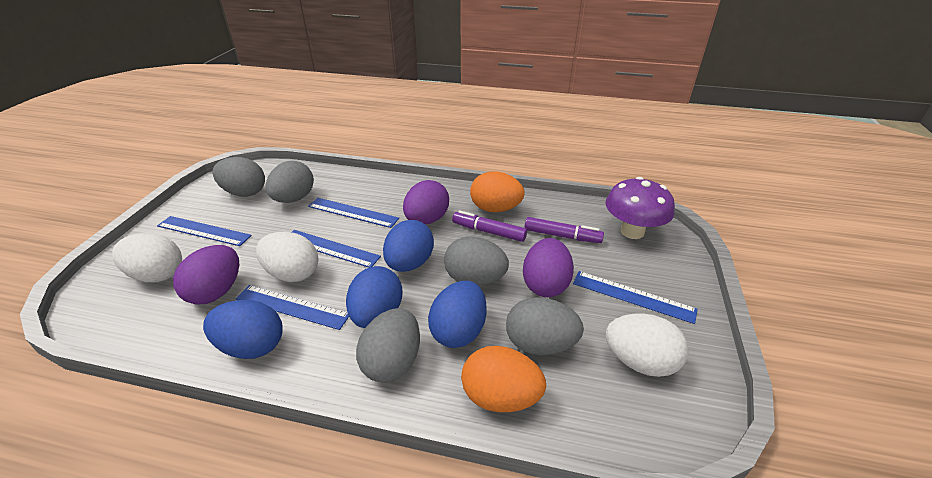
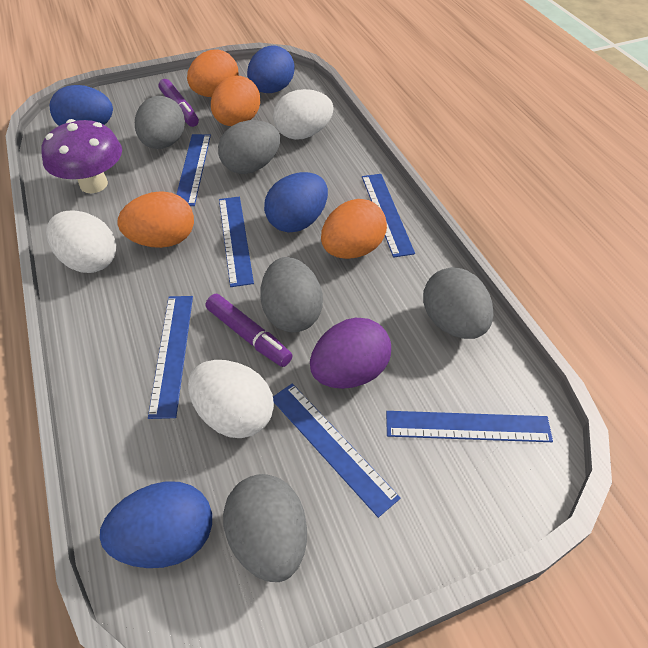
blue ruler: 5 -> 6
orange egg: 2 -> 4
purple egg: 3 -> 1

